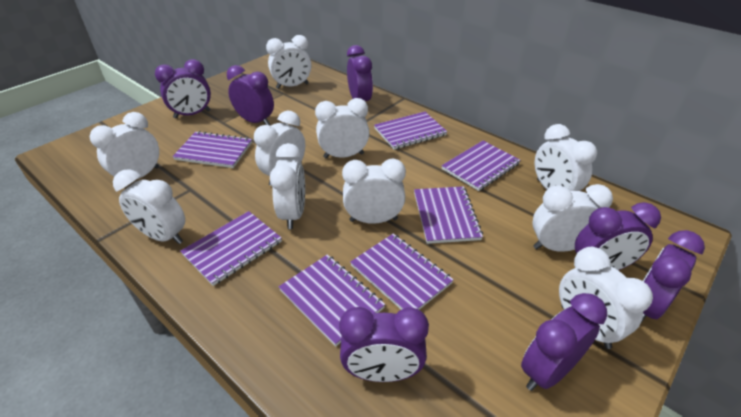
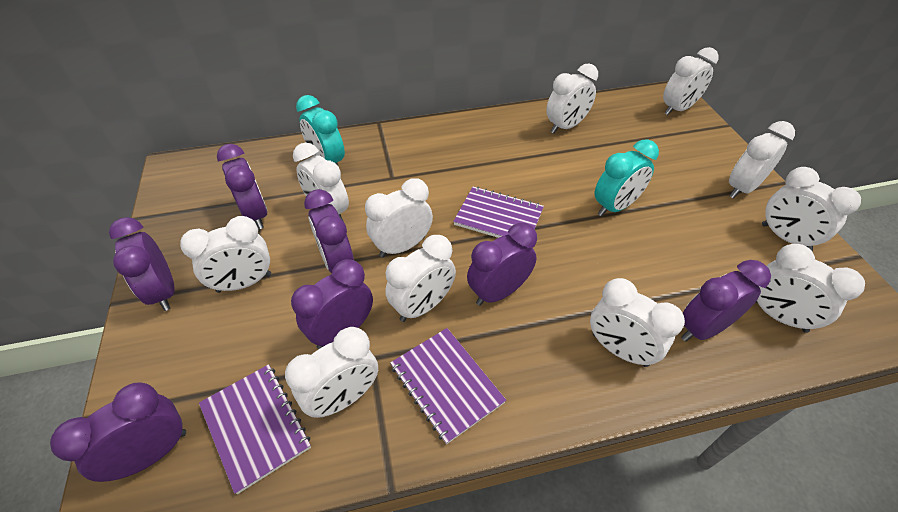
purple notebook: 7 -> 3
turquoise clock: 0 -> 2
white clock: 10 -> 11

